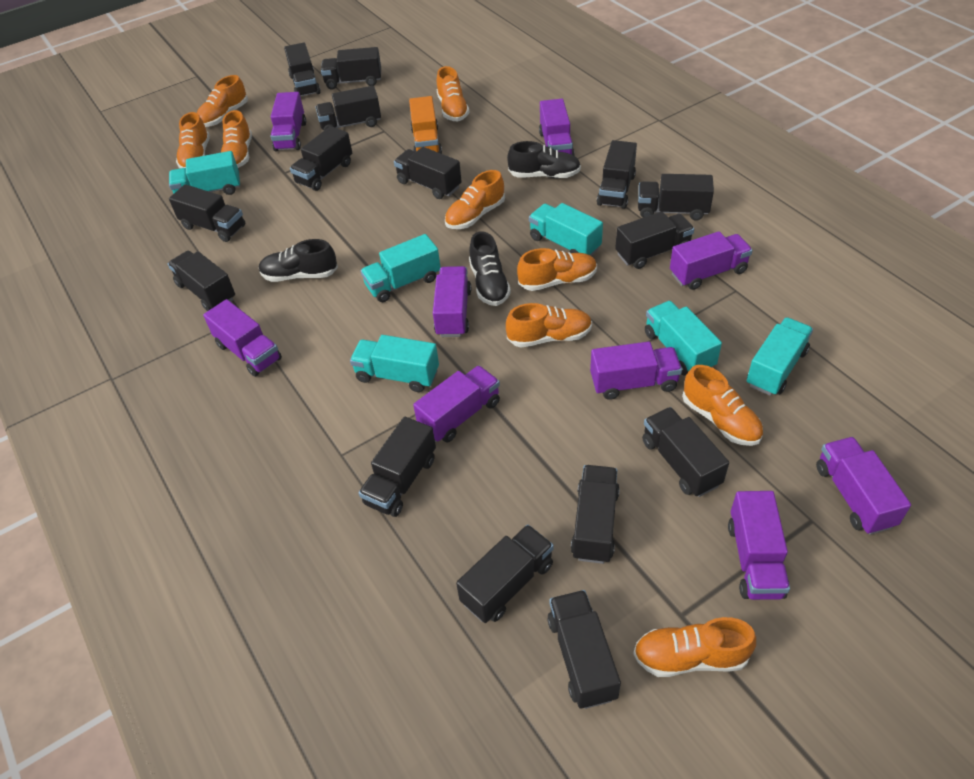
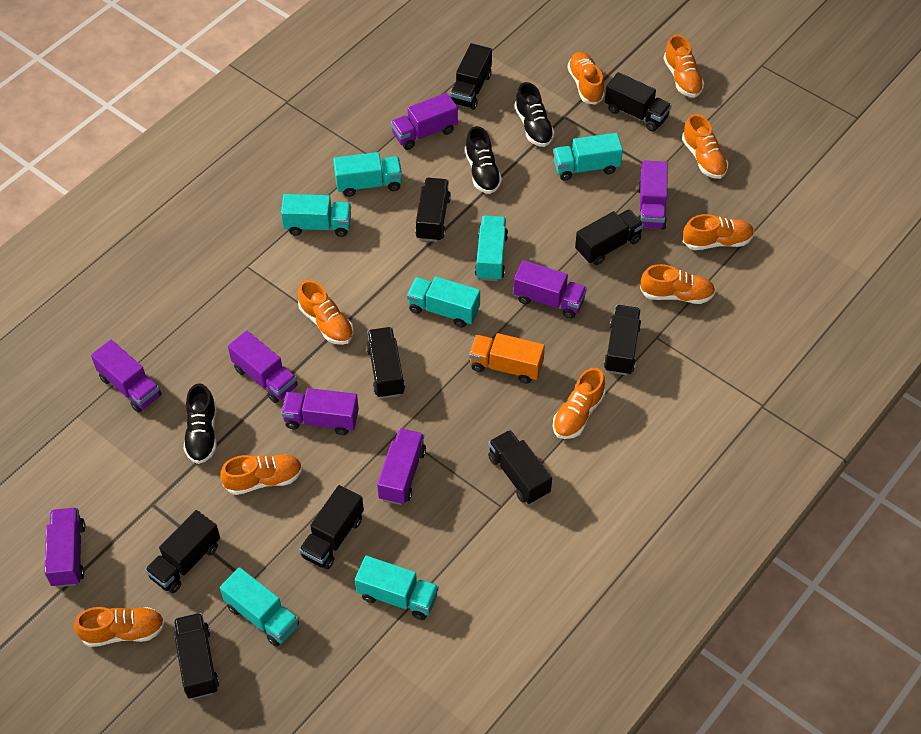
black truck: 15 -> 10
purple truck: 9 -> 8
turquoise truck: 6 -> 7

